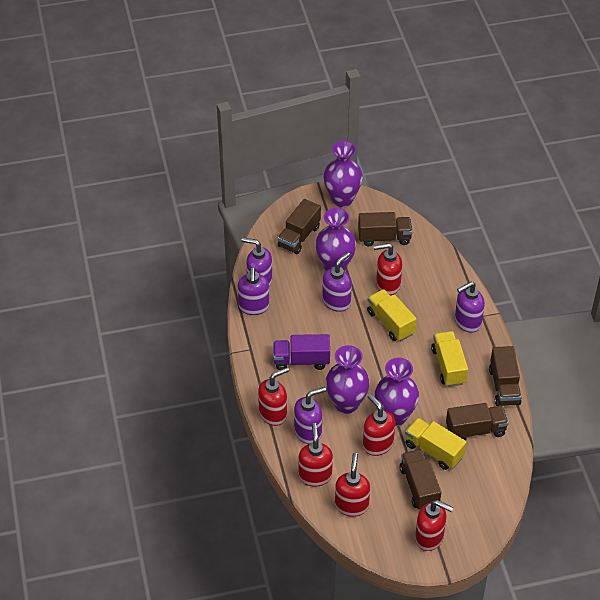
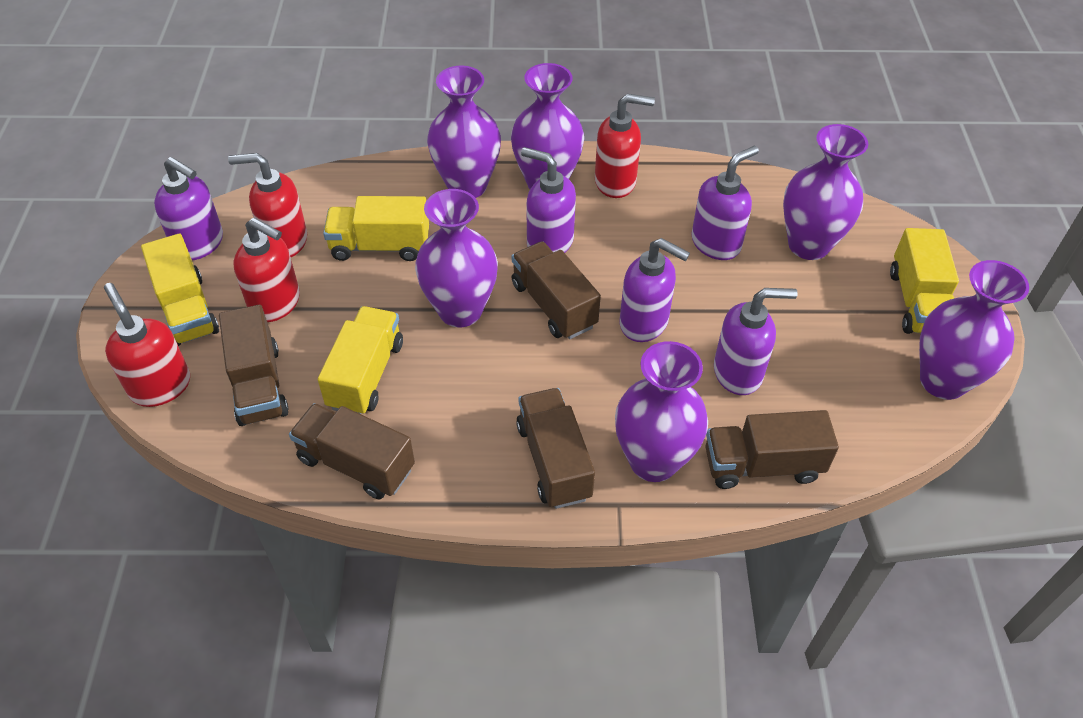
purple truck: 1 -> 0
purple vase: 4 -> 6
red soap dispenser: 6 -> 4
yellow truck: 3 -> 4

